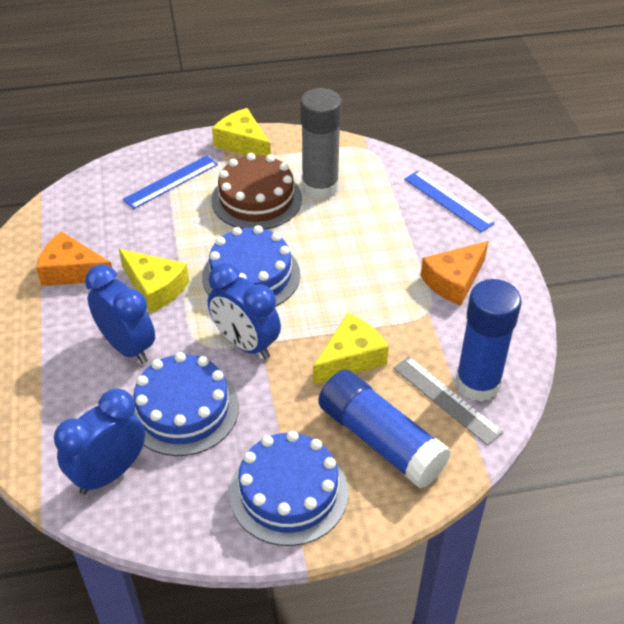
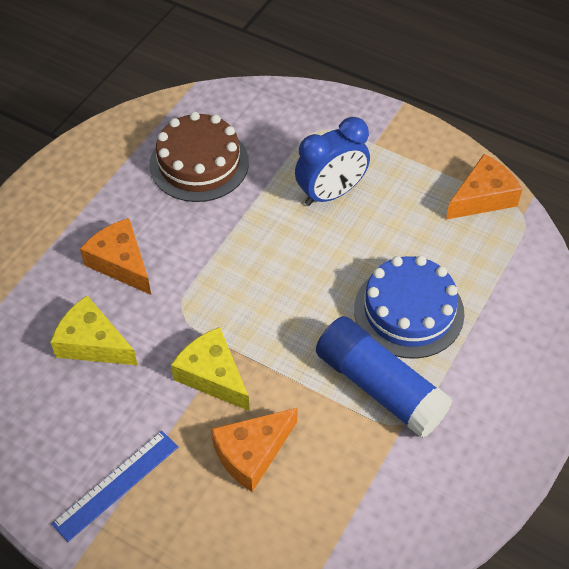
blue cake: 3 -> 1
blue clock: 3 -> 1
blue glue stick: 2 -> 1
blue ruler: 2 -> 1
grey glue stick: 1 -> 0
grey ruler: 1 -> 0
orange cheese: 2 -> 3
yellow cheese: 3 -> 2

